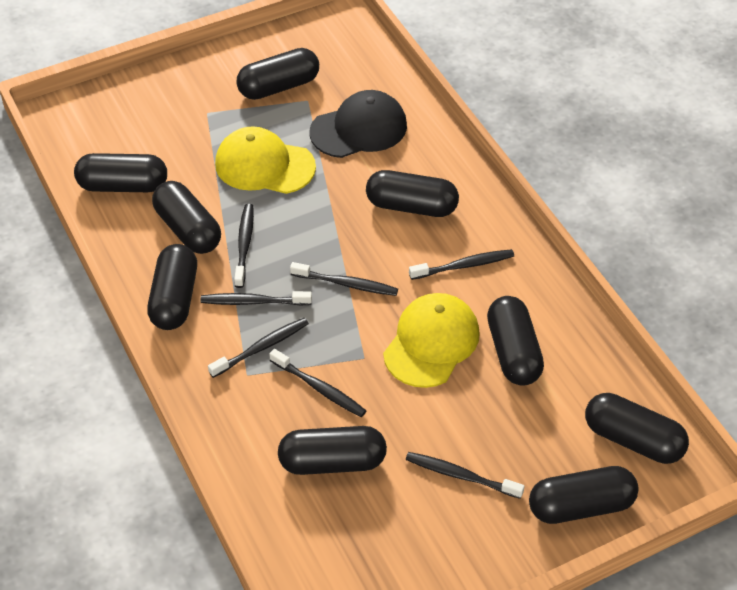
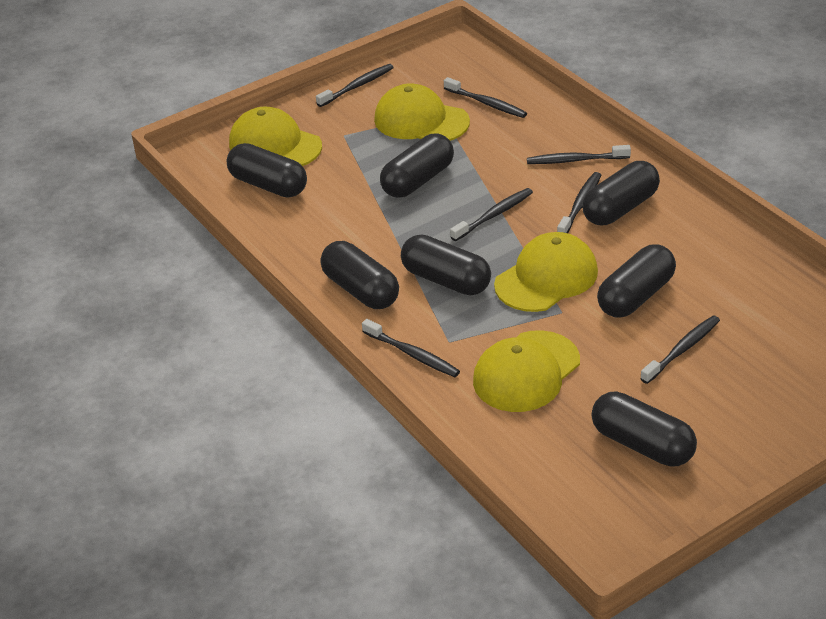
black cap: 1 -> 0
black capsule: 9 -> 7
yellow cap: 2 -> 4

